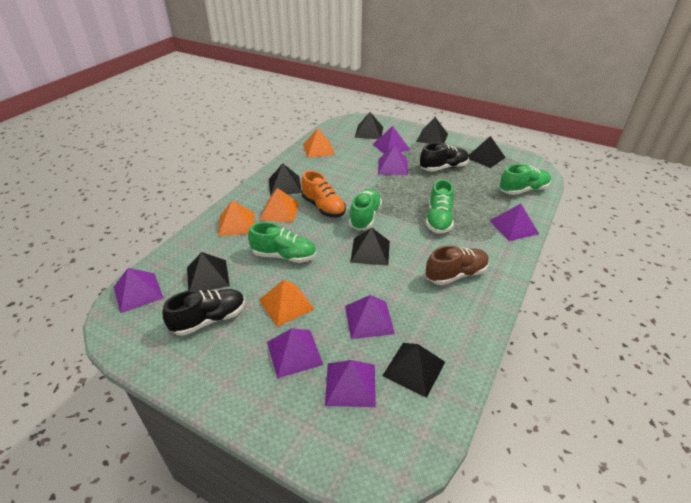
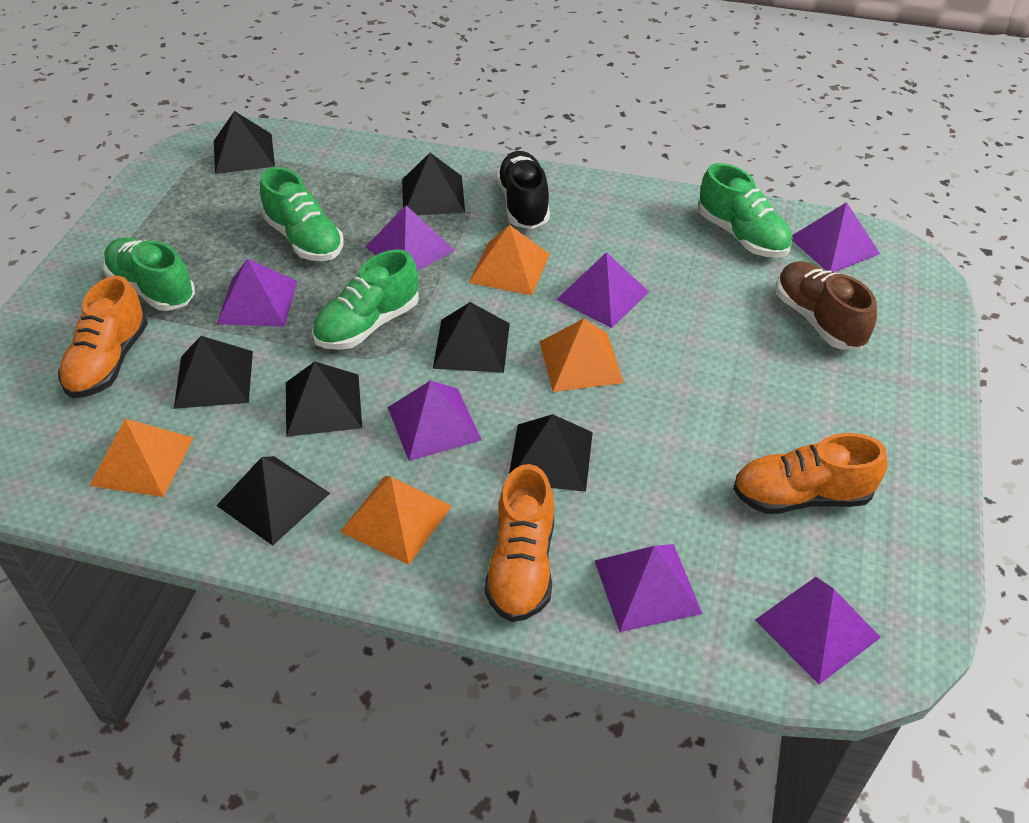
black shoe: 2 -> 1
orange shoe: 1 -> 3

